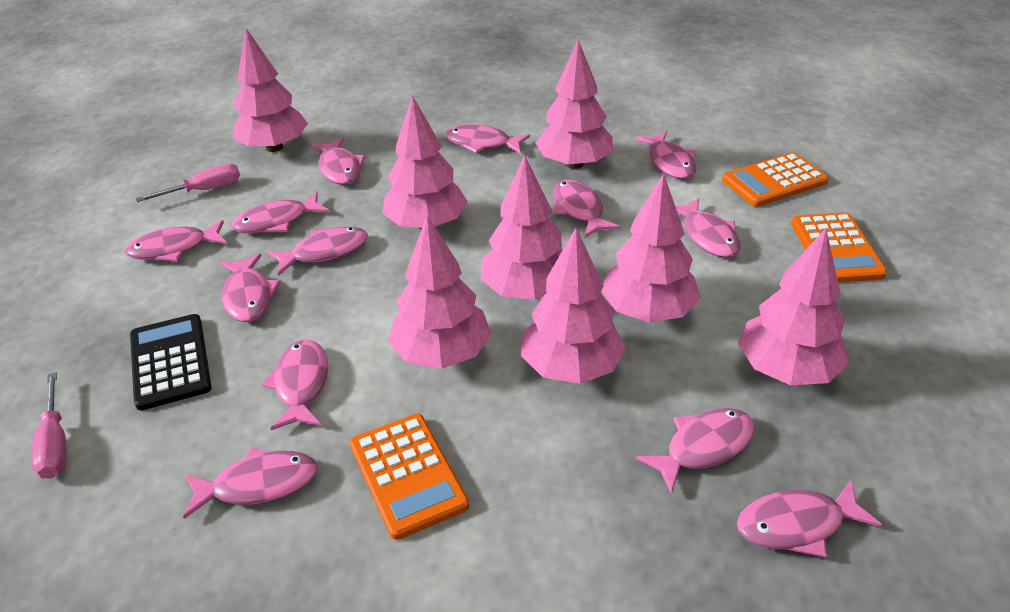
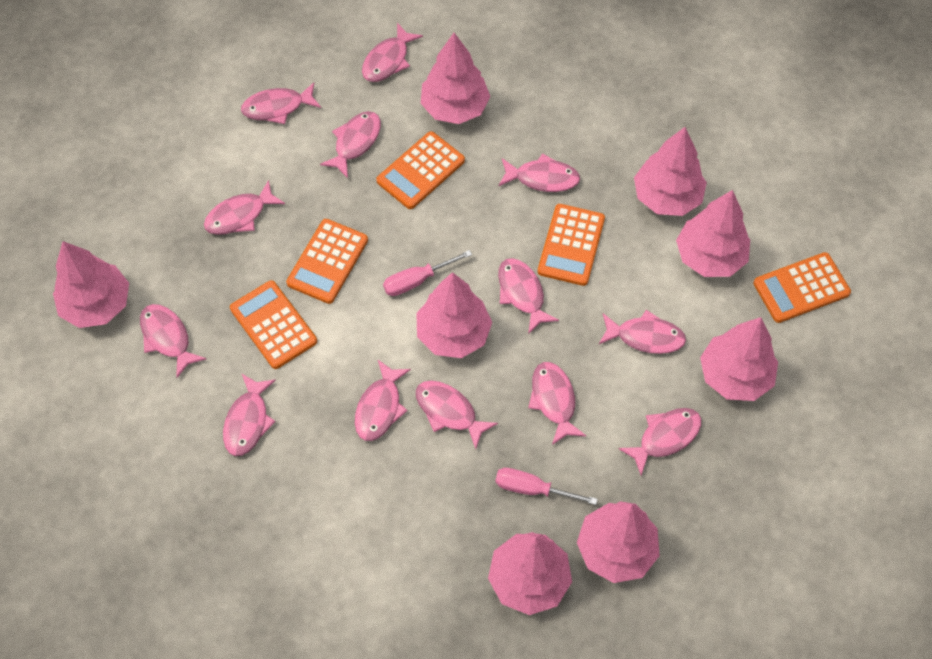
black calculator: 1 -> 0
orange calculator: 3 -> 5

